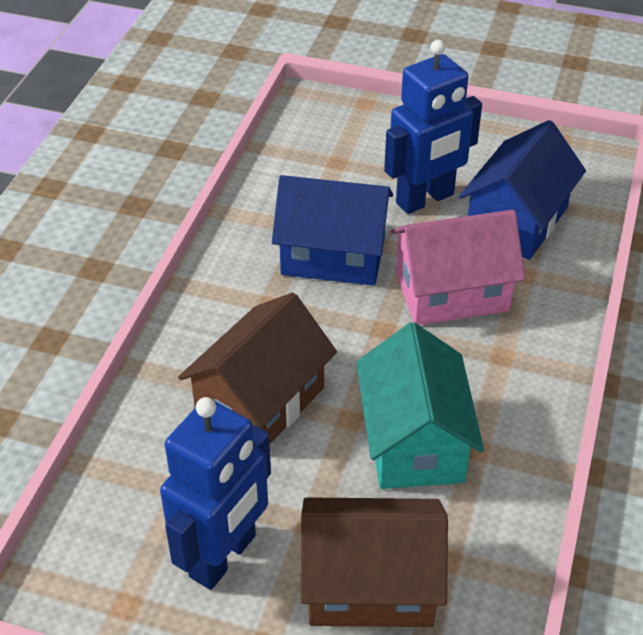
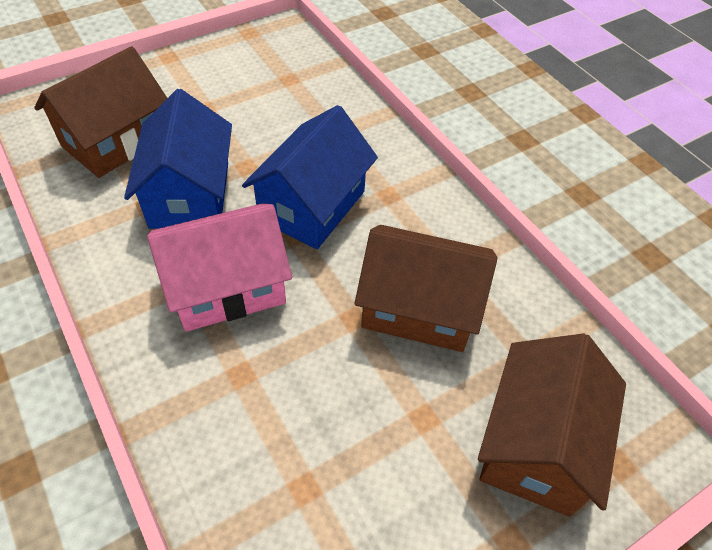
blue robot: 2 -> 0
brown house: 2 -> 3
turquoise house: 1 -> 0

